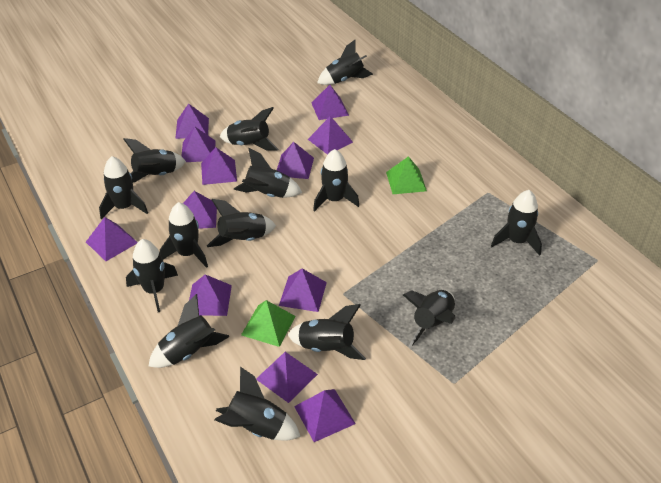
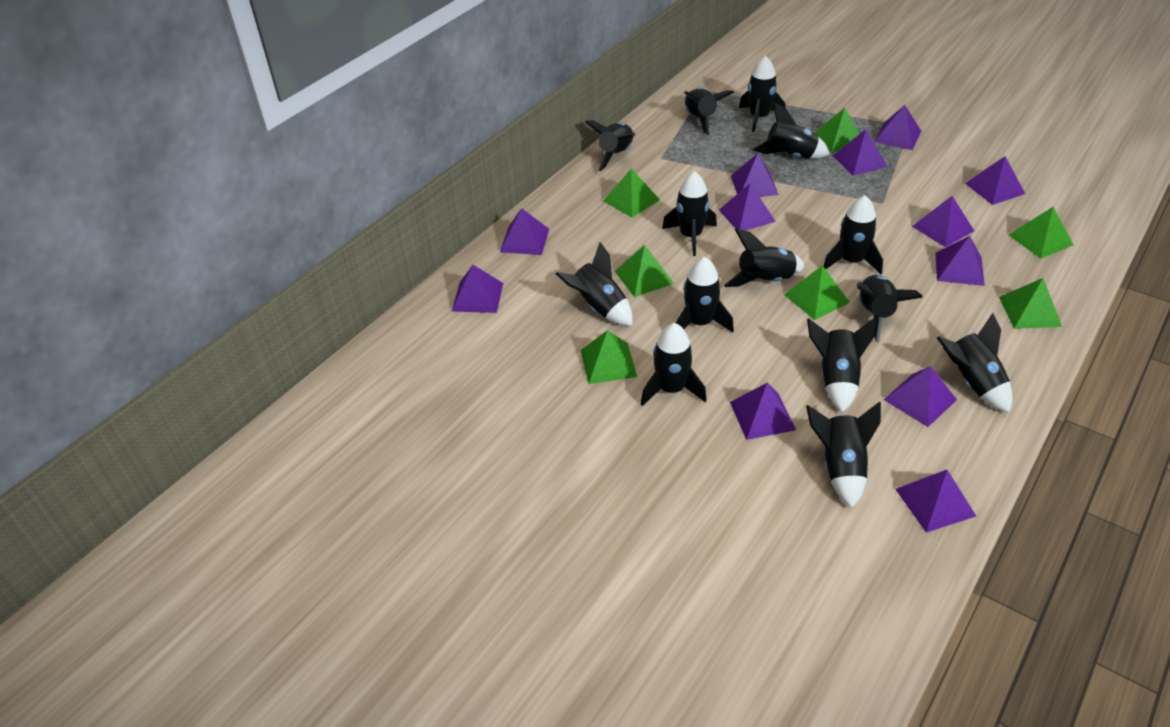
green pyramid: 2 -> 7

